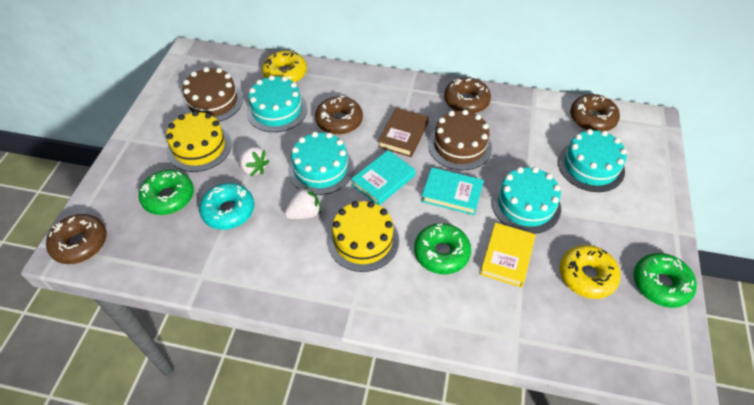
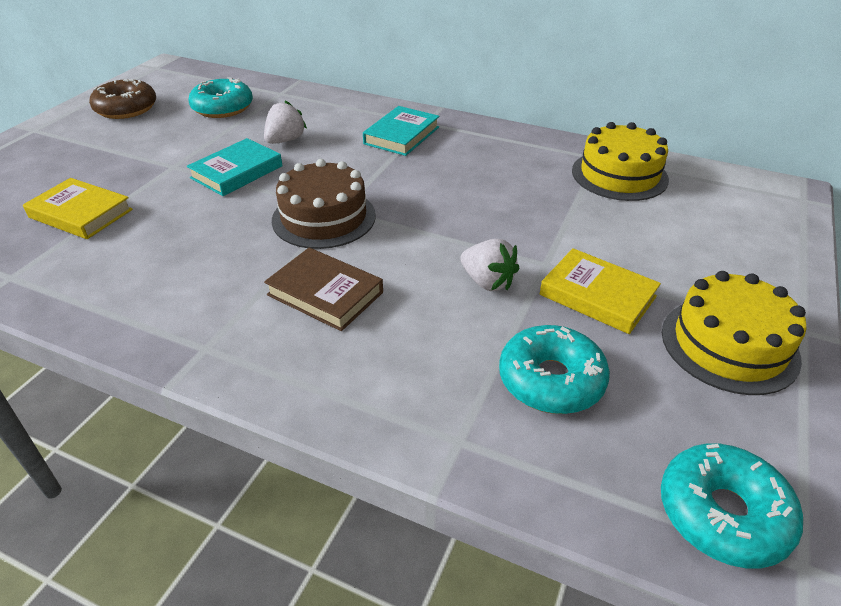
brown cake: 2 -> 1
brown donut: 4 -> 1
green donut: 3 -> 0
turquoise cake: 4 -> 0
turquoise donut: 1 -> 3
yellow book: 1 -> 2
yellow donut: 2 -> 0

